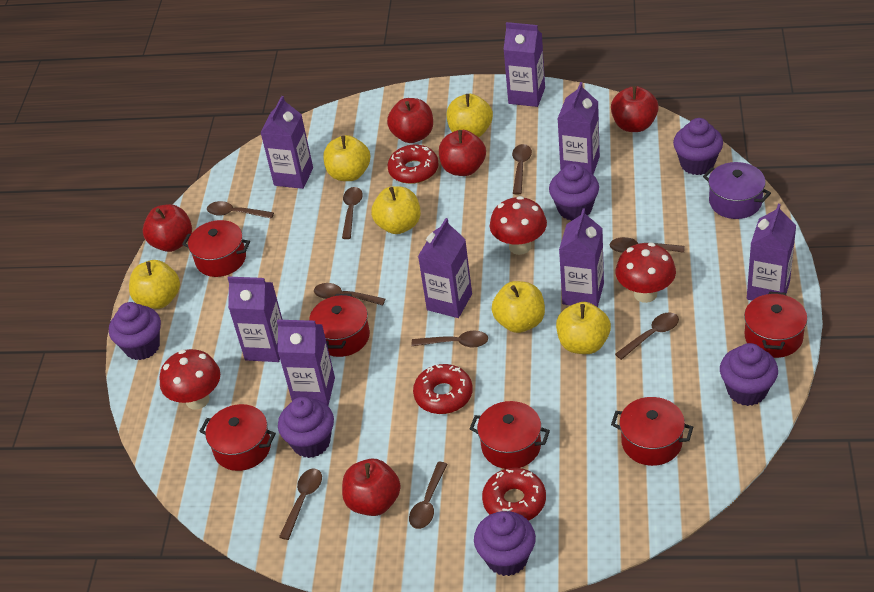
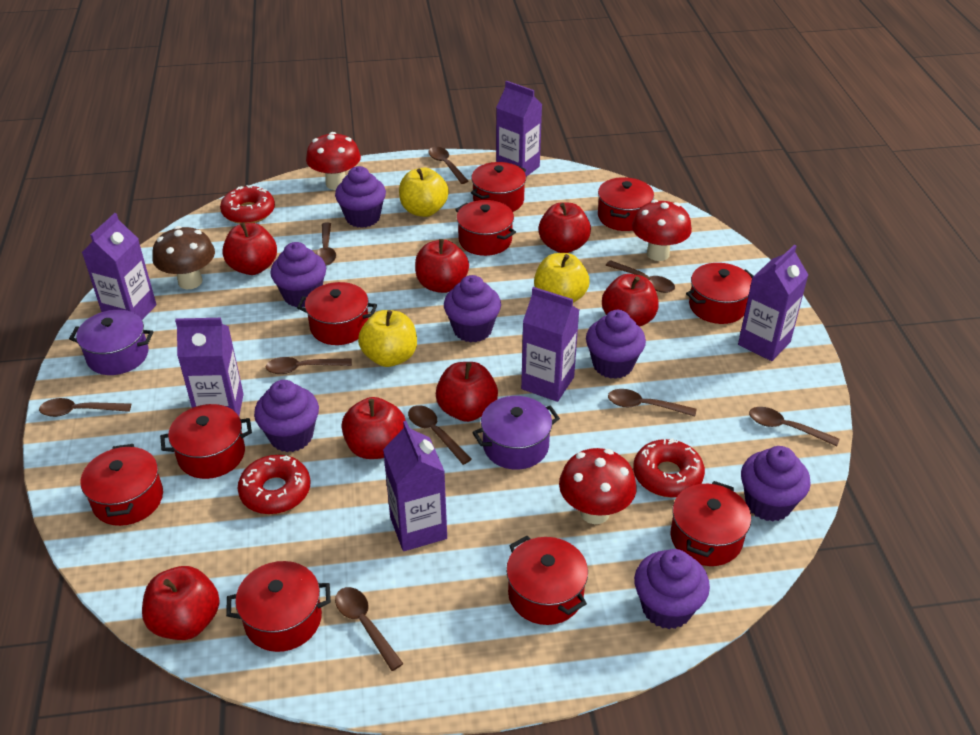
brown mushroom: 0 -> 1
purple carton: 8 -> 6
purple cupcake: 6 -> 7
purple pot: 1 -> 2
red apple: 5 -> 7
red pot: 6 -> 10
yellow apple: 6 -> 3

